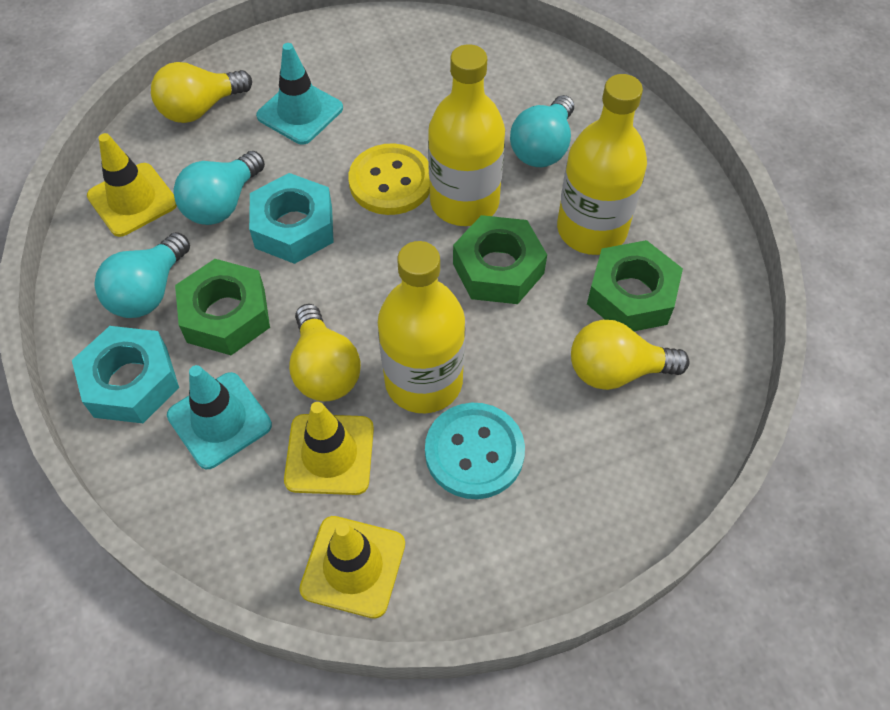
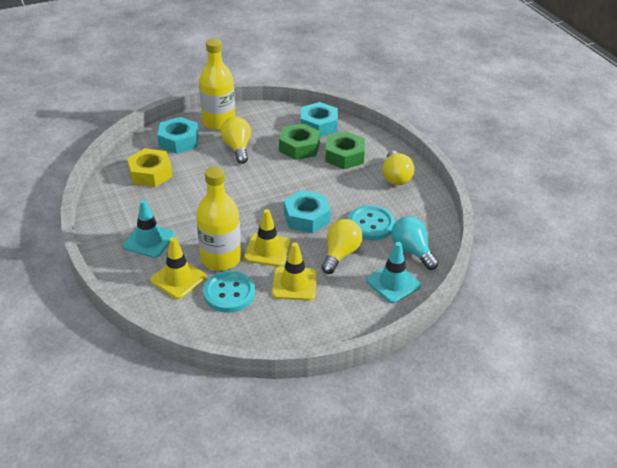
green nut: 3 -> 2
turquoise button: 1 -> 2
turquoise light bulb: 3 -> 1
turquoise nut: 2 -> 3
yellow bottle: 3 -> 2
yellow button: 1 -> 0
yellow nut: 0 -> 1

